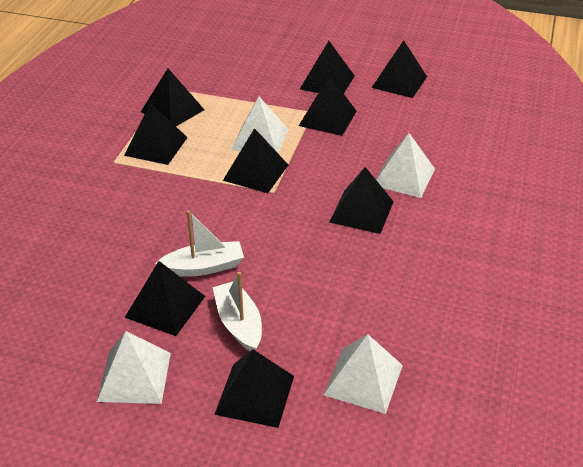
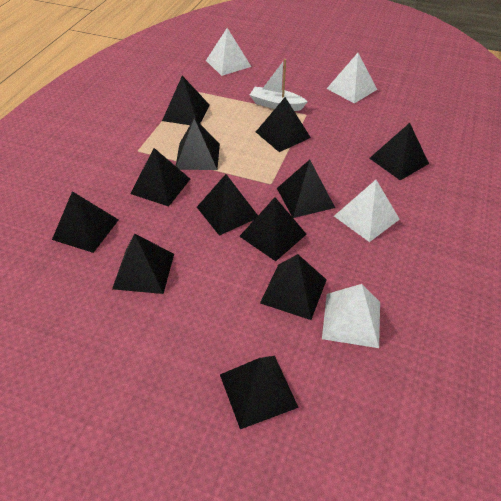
black pyramid: 9 -> 12
white boat: 2 -> 1

